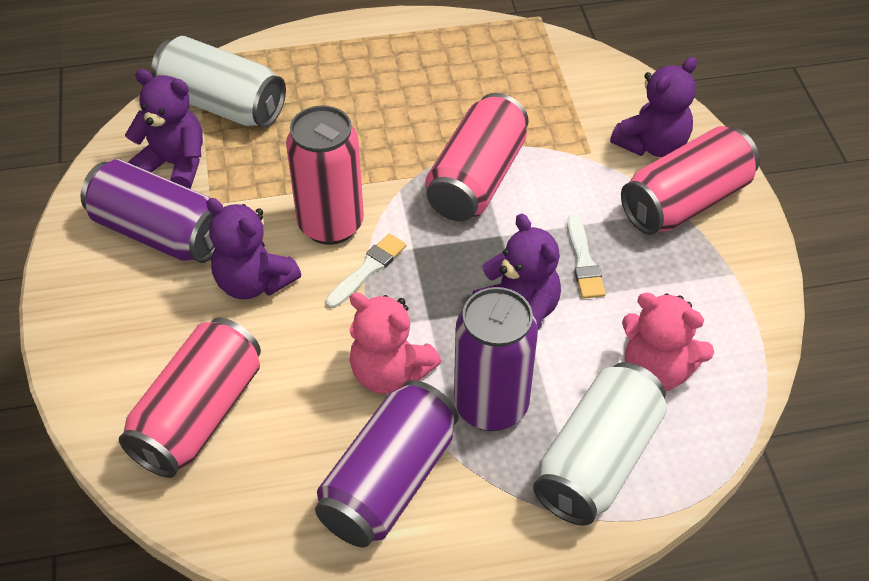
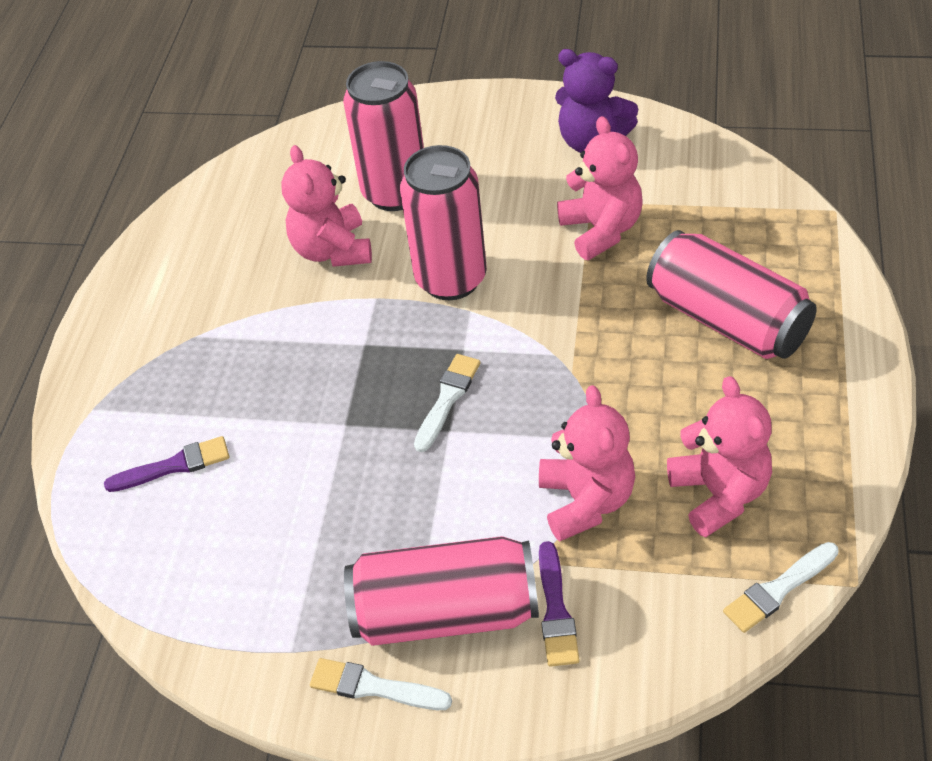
pink teddy bear: 2 -> 4
purple brush: 0 -> 2
purple can: 3 -> 0
purple teddy bear: 4 -> 1
white brush: 2 -> 3
white can: 2 -> 0

